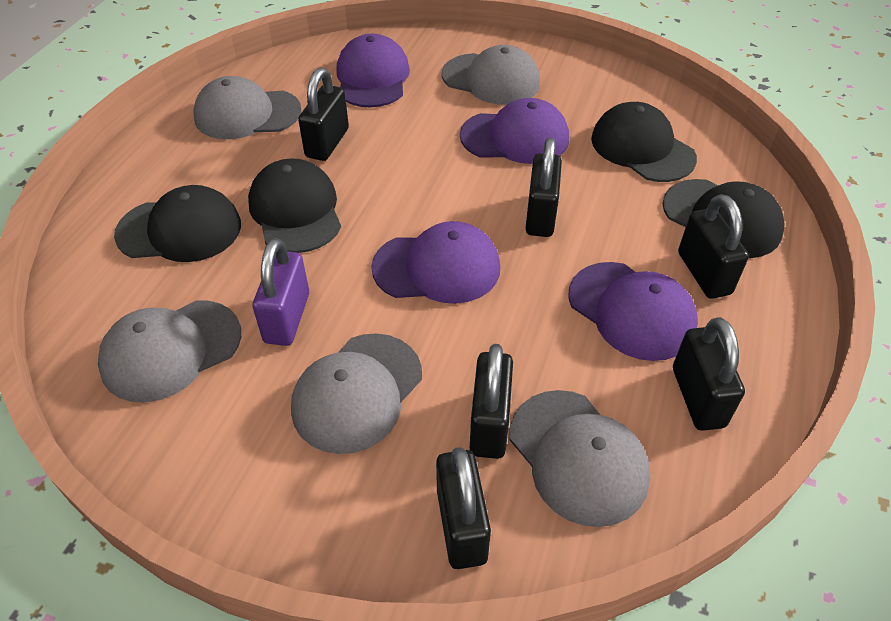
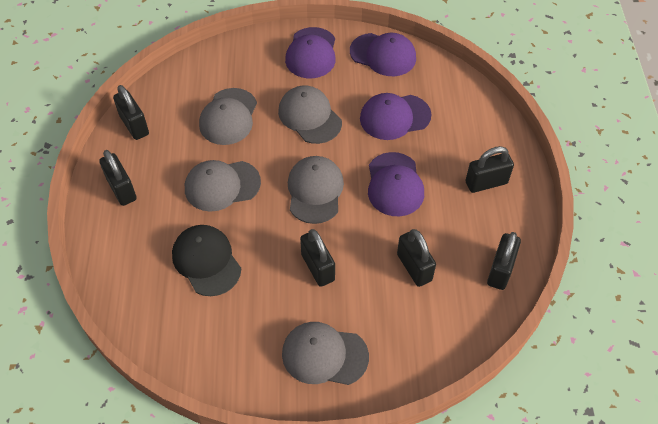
black cap: 4 -> 1
purple padlock: 1 -> 0

